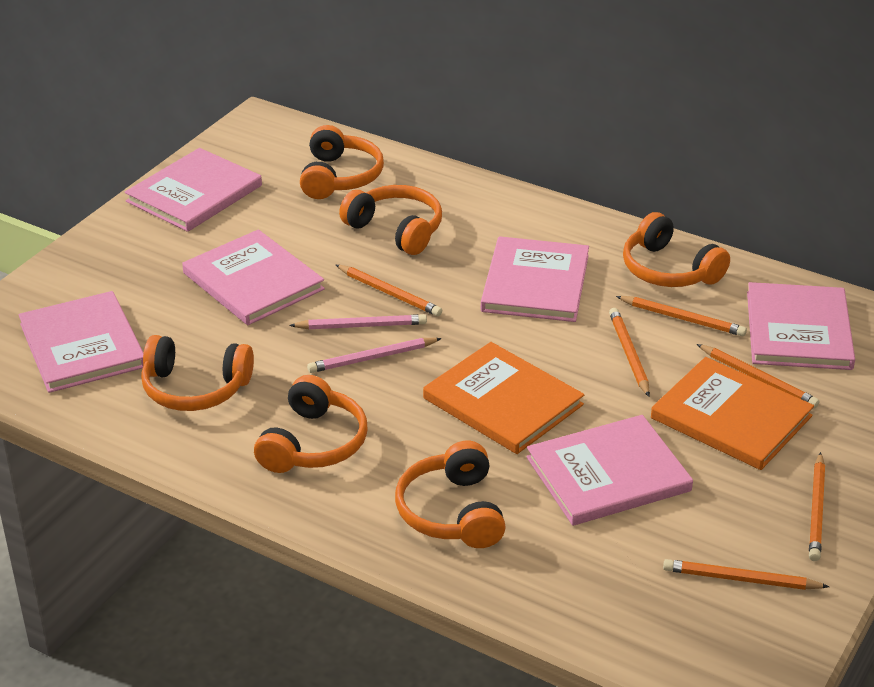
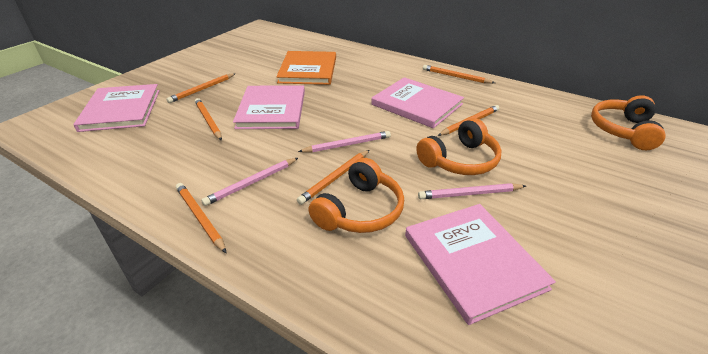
orange book: 2 -> 1
orange headphones: 6 -> 3
pink book: 6 -> 4
pink pencil: 2 -> 3

